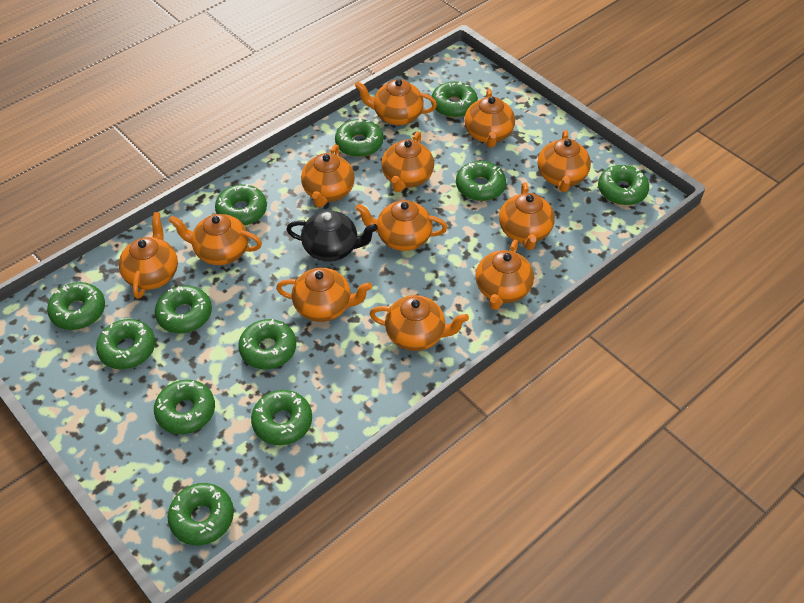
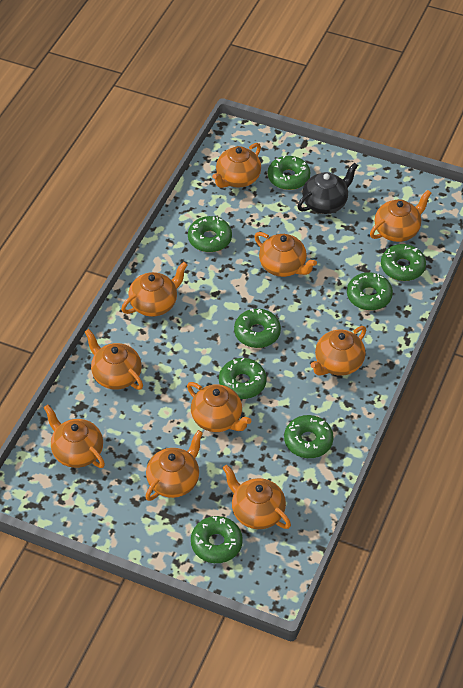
green donut: 12 -> 8
orange teapot: 12 -> 10

